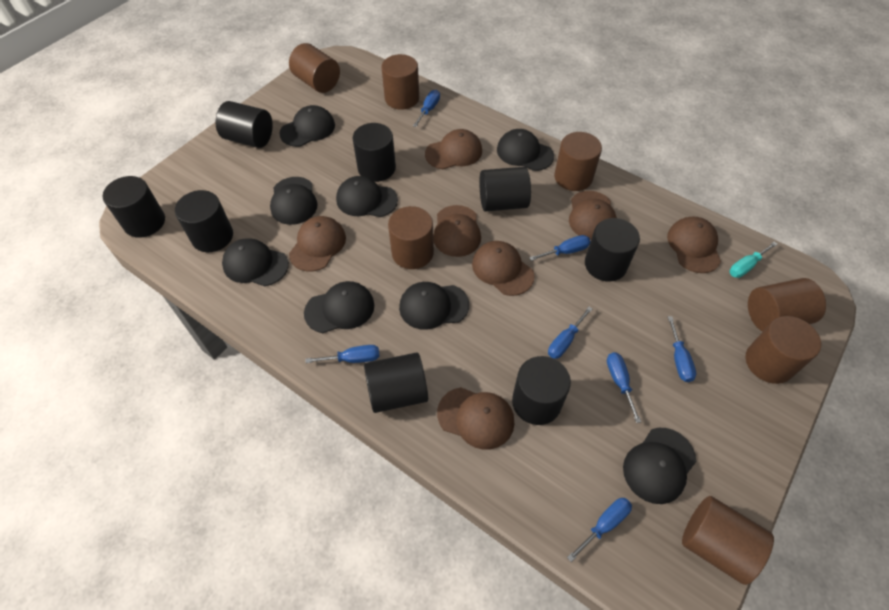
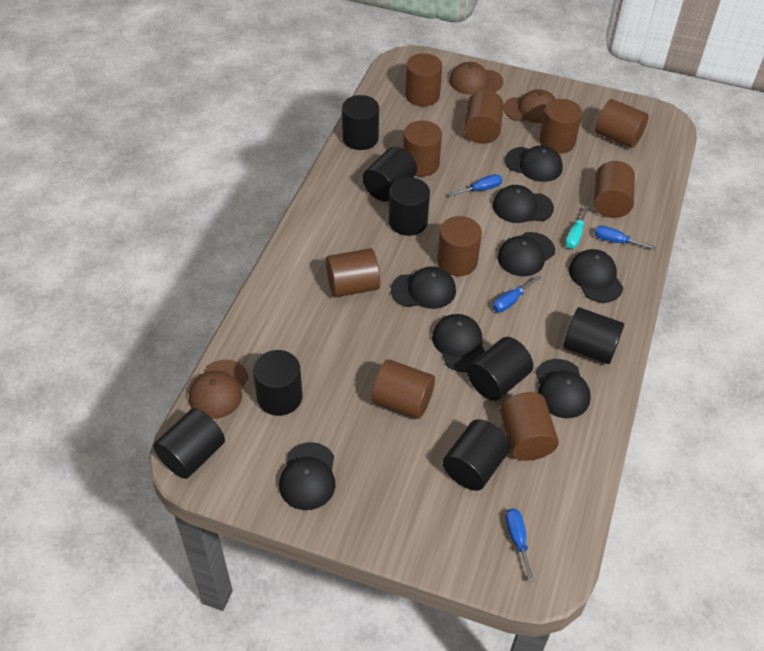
blue screwdriver: 7 -> 4
brown cap: 7 -> 3
brown cylinder: 7 -> 10

